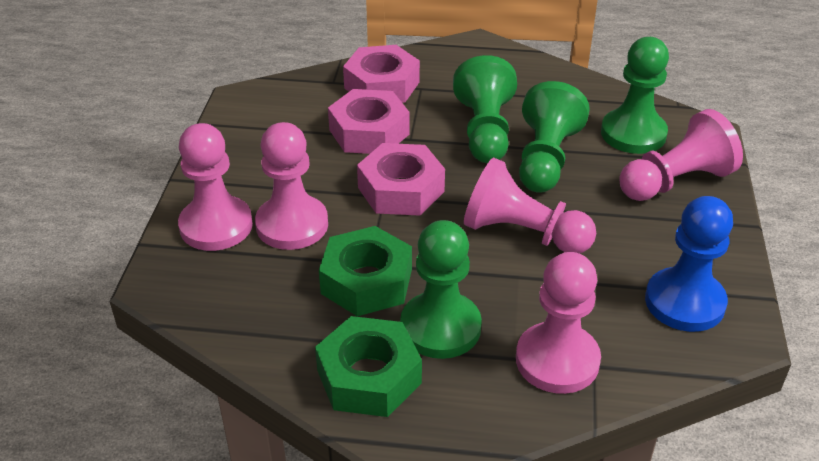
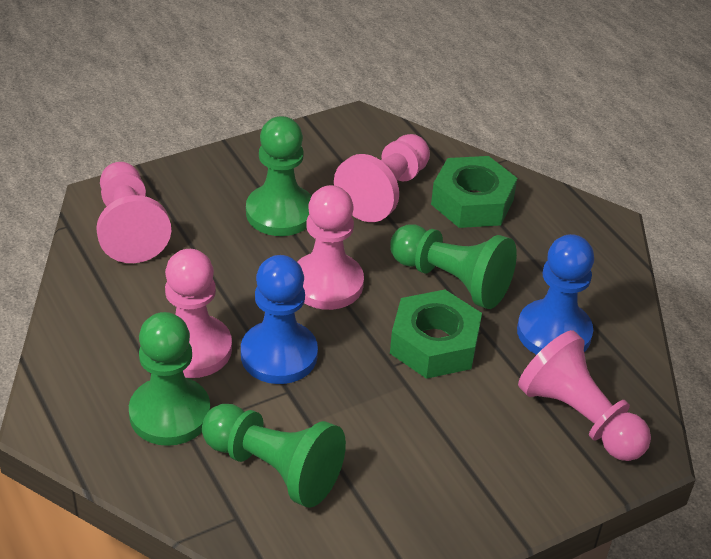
blue pawn: 1 -> 2
pink nut: 3 -> 0

